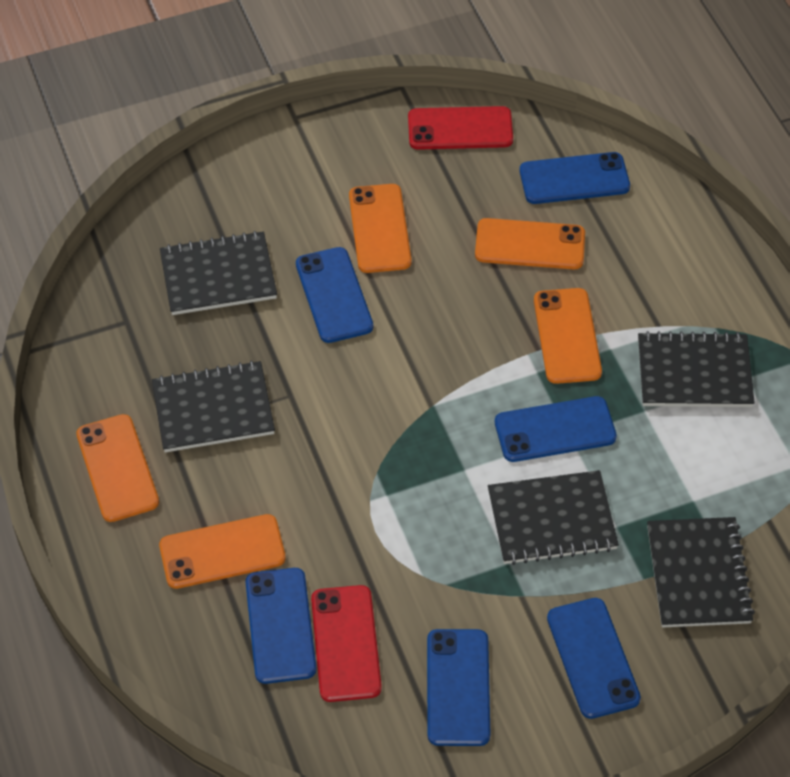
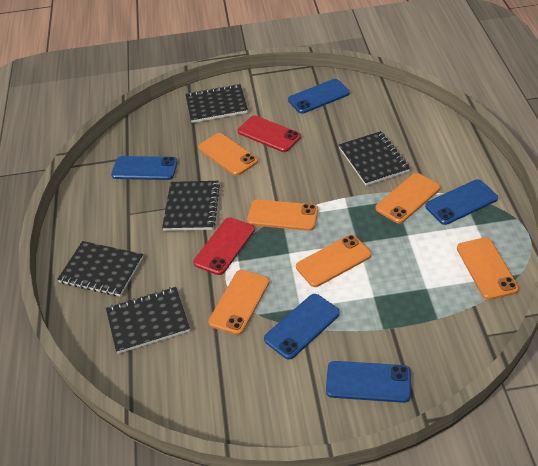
blue phone: 6 -> 5
orange phone: 5 -> 6

